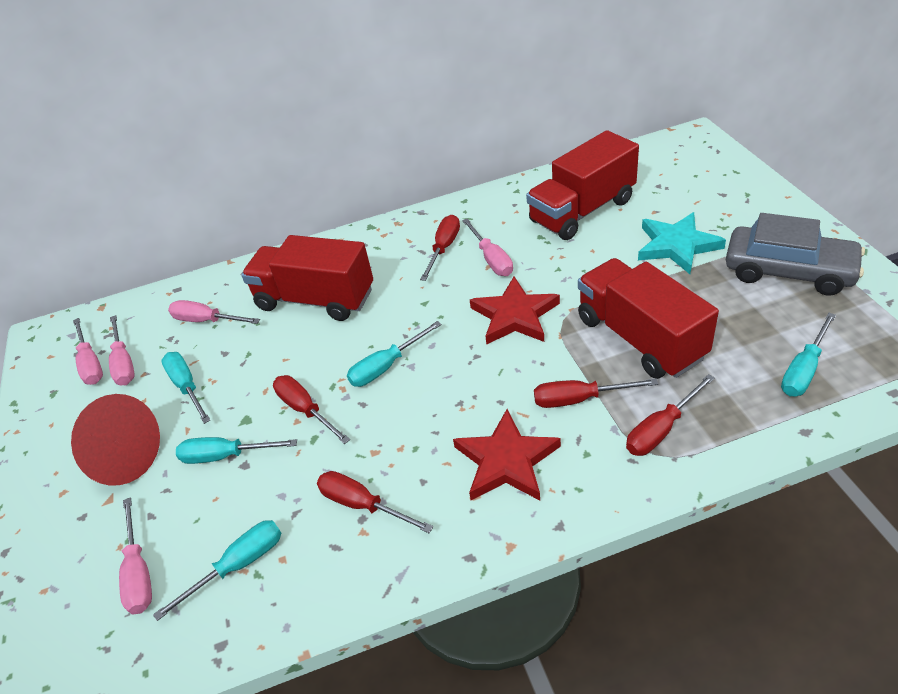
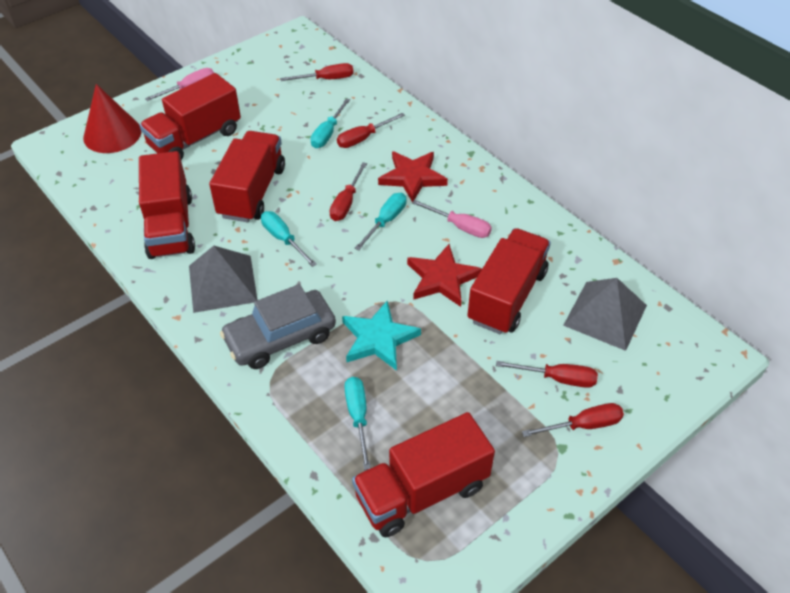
grey pyramid: 0 -> 2
pink screwdriver: 5 -> 2
red truck: 3 -> 5
turquoise screwdriver: 5 -> 4

